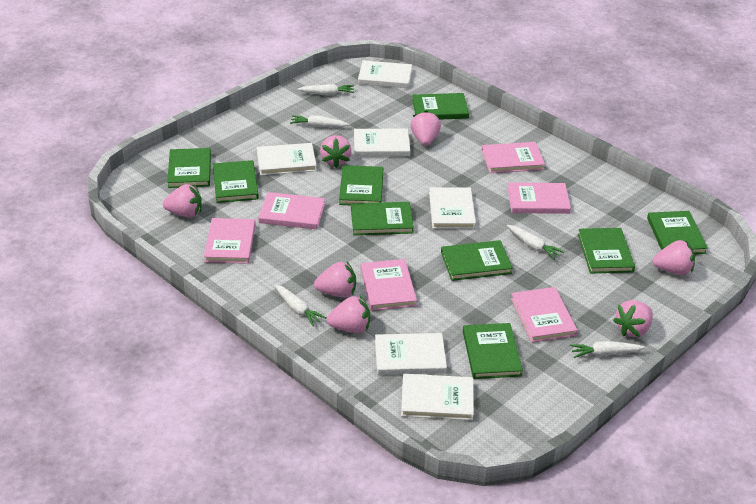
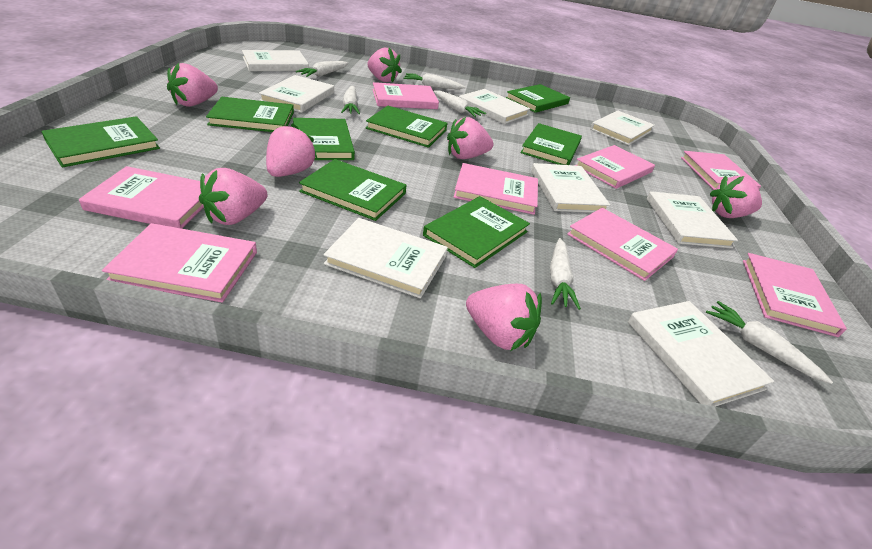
green book: 9 -> 8
pink book: 6 -> 8
white book: 6 -> 8
white carrot: 5 -> 6

